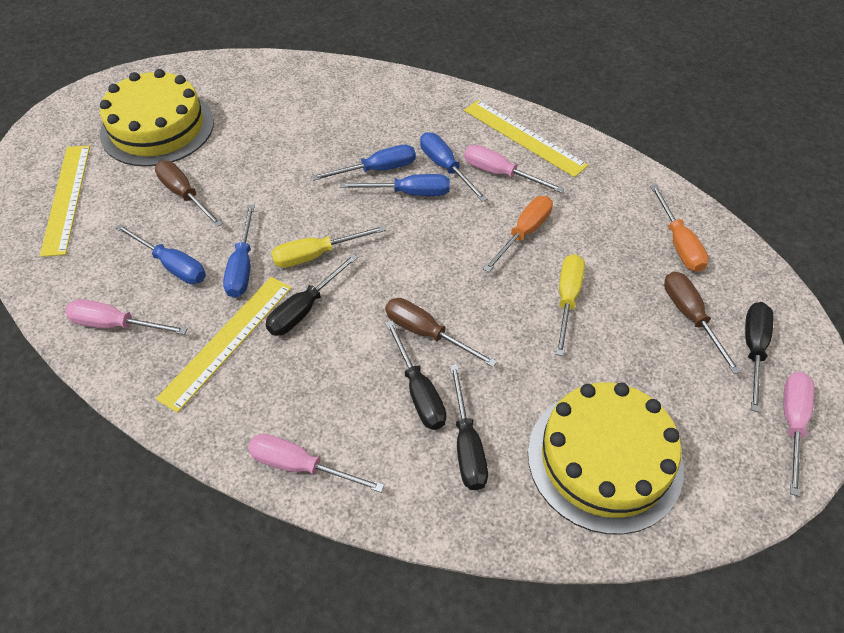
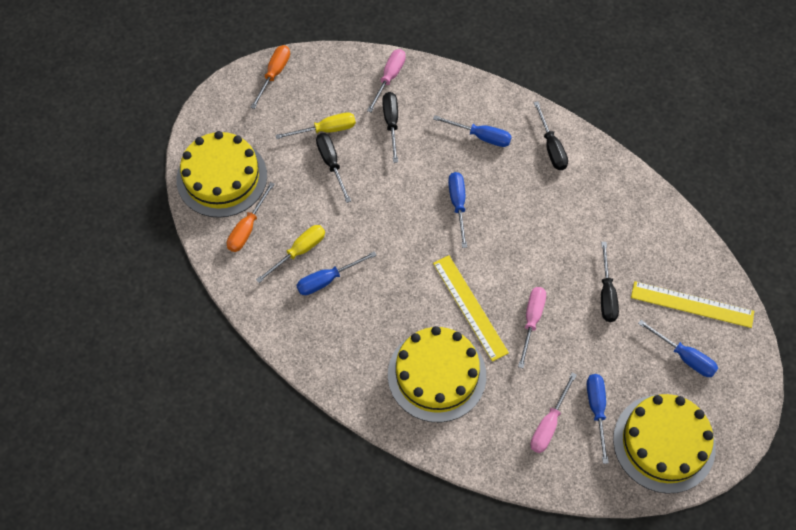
brown screwdriver: 3 -> 0
pink screwdriver: 4 -> 3
yellow cake: 2 -> 3
yellow ruler: 3 -> 2

